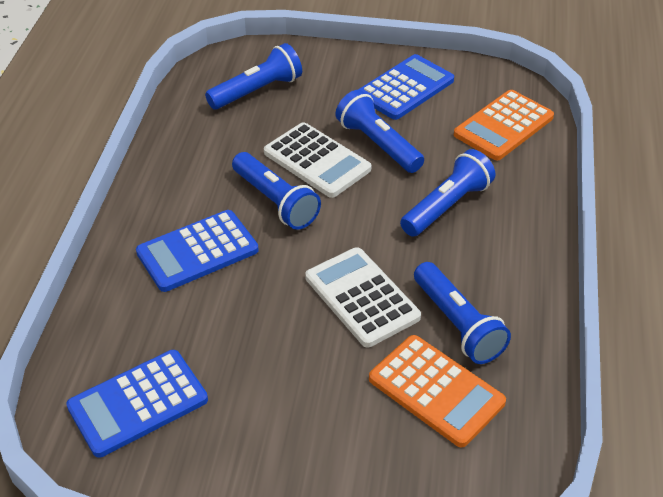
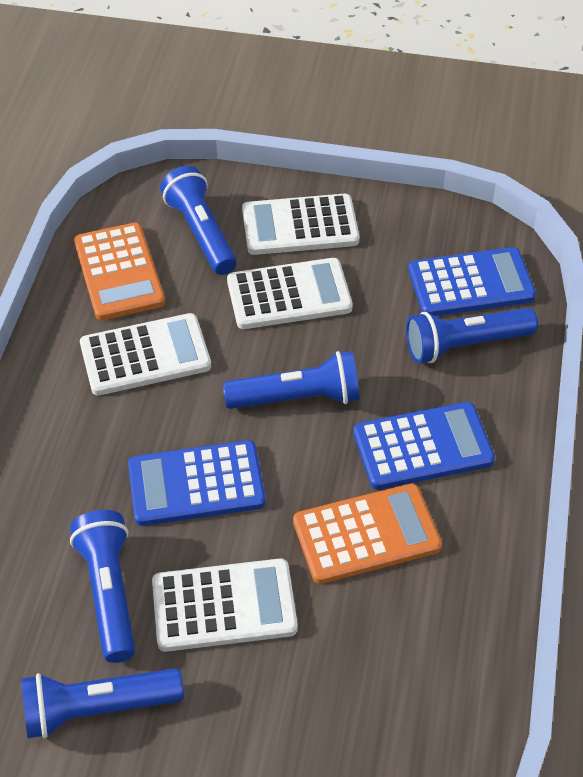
white calculator: 2 -> 4

